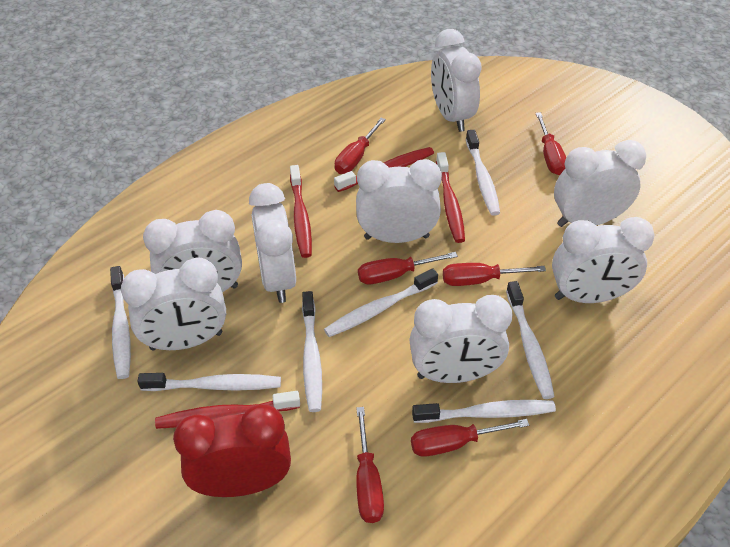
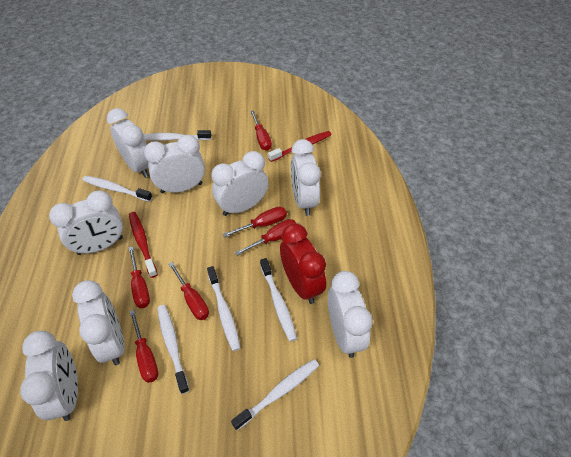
red toothbrush: 4 -> 2
white toothbrush: 7 -> 6

